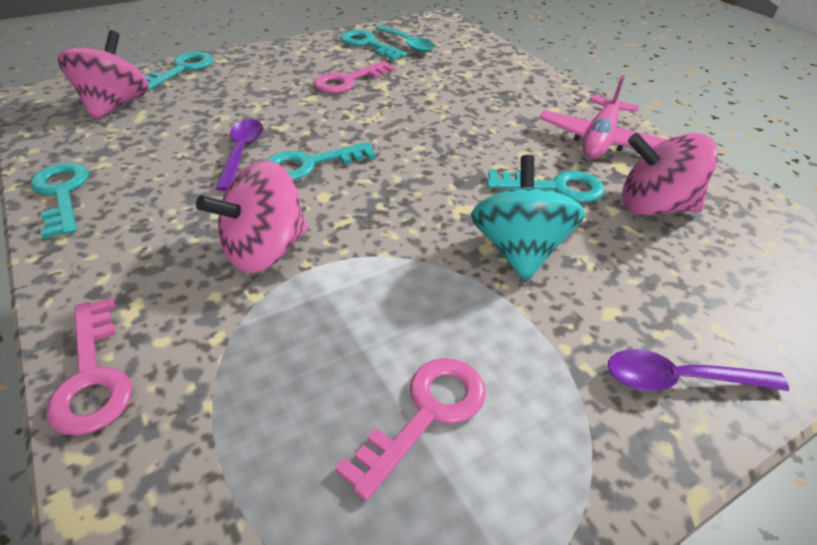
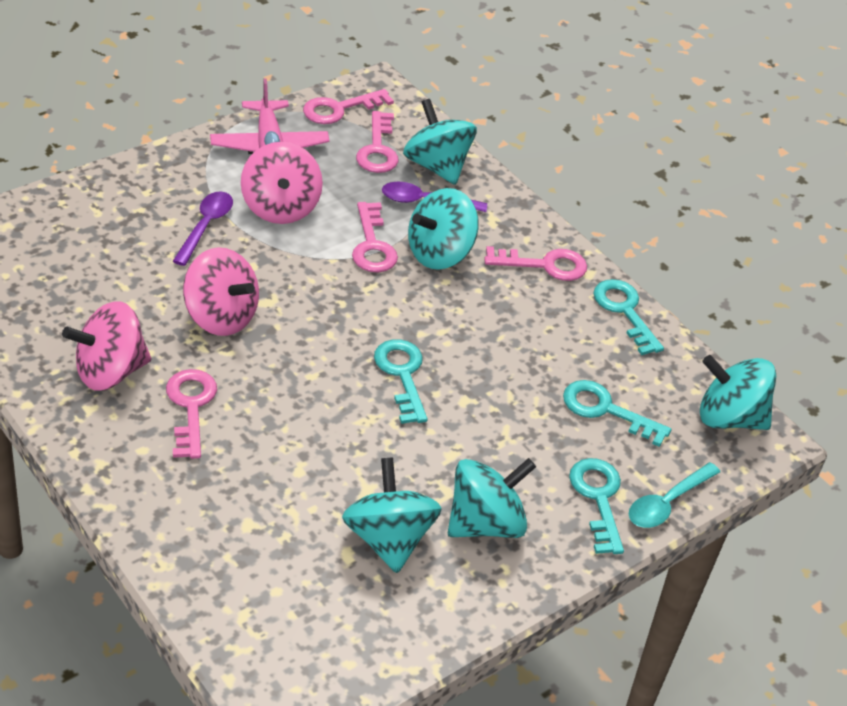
pink key: 3 -> 5
turquoise key: 5 -> 4
turquoise spinning top: 1 -> 5

